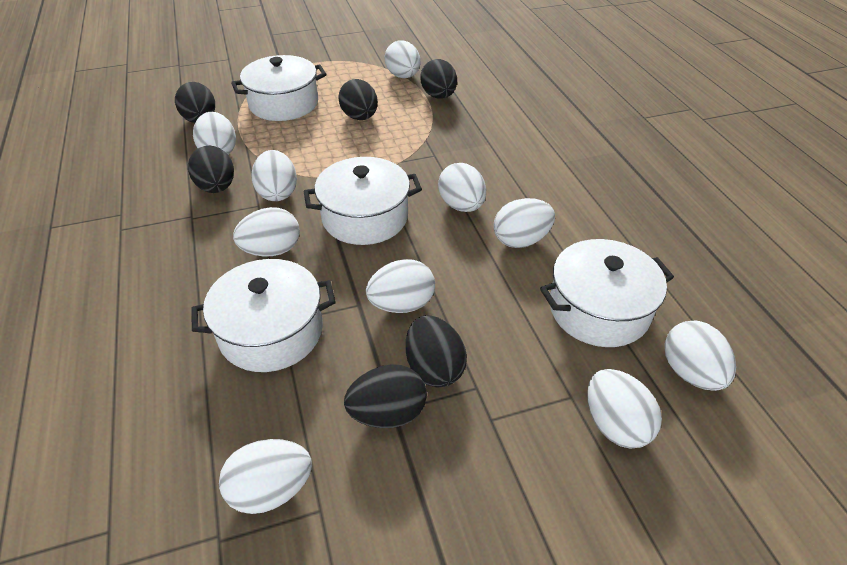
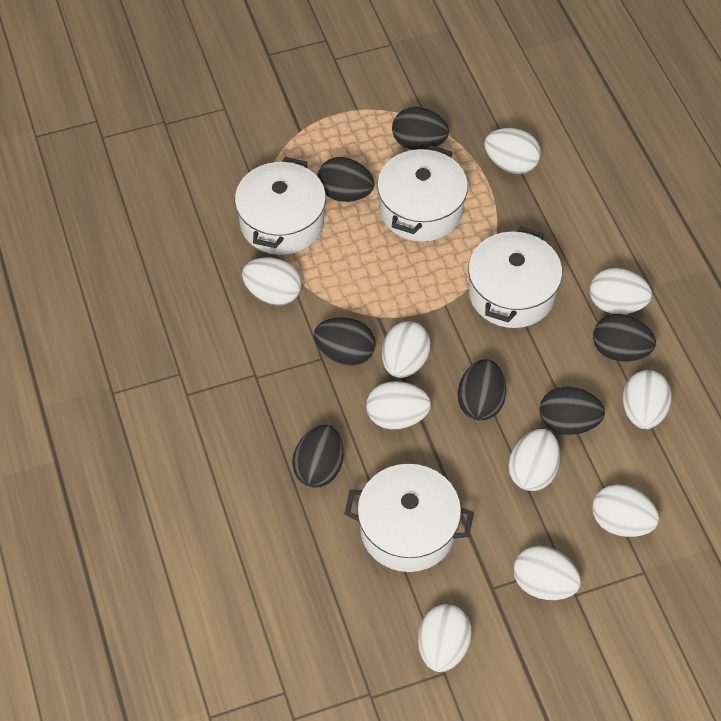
black egg: 6 -> 7

